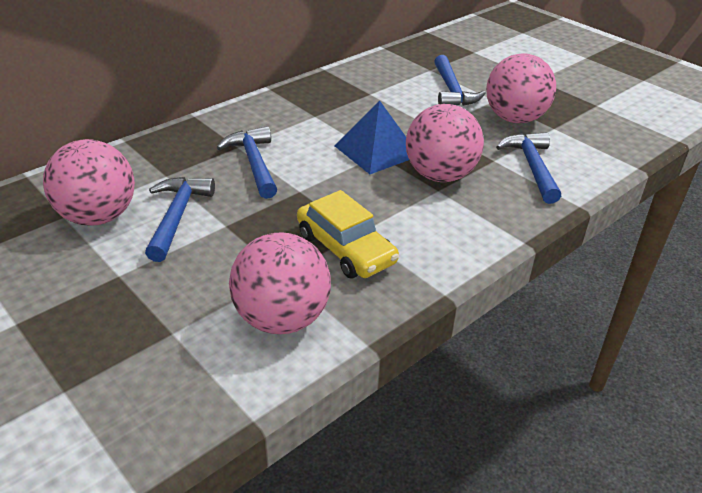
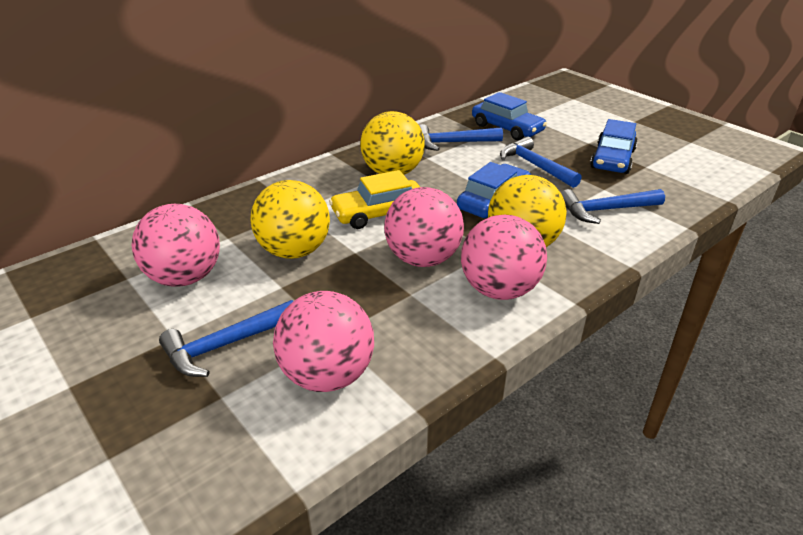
blue car: 0 -> 3
blue pyramid: 1 -> 0
yellow ball: 0 -> 3

